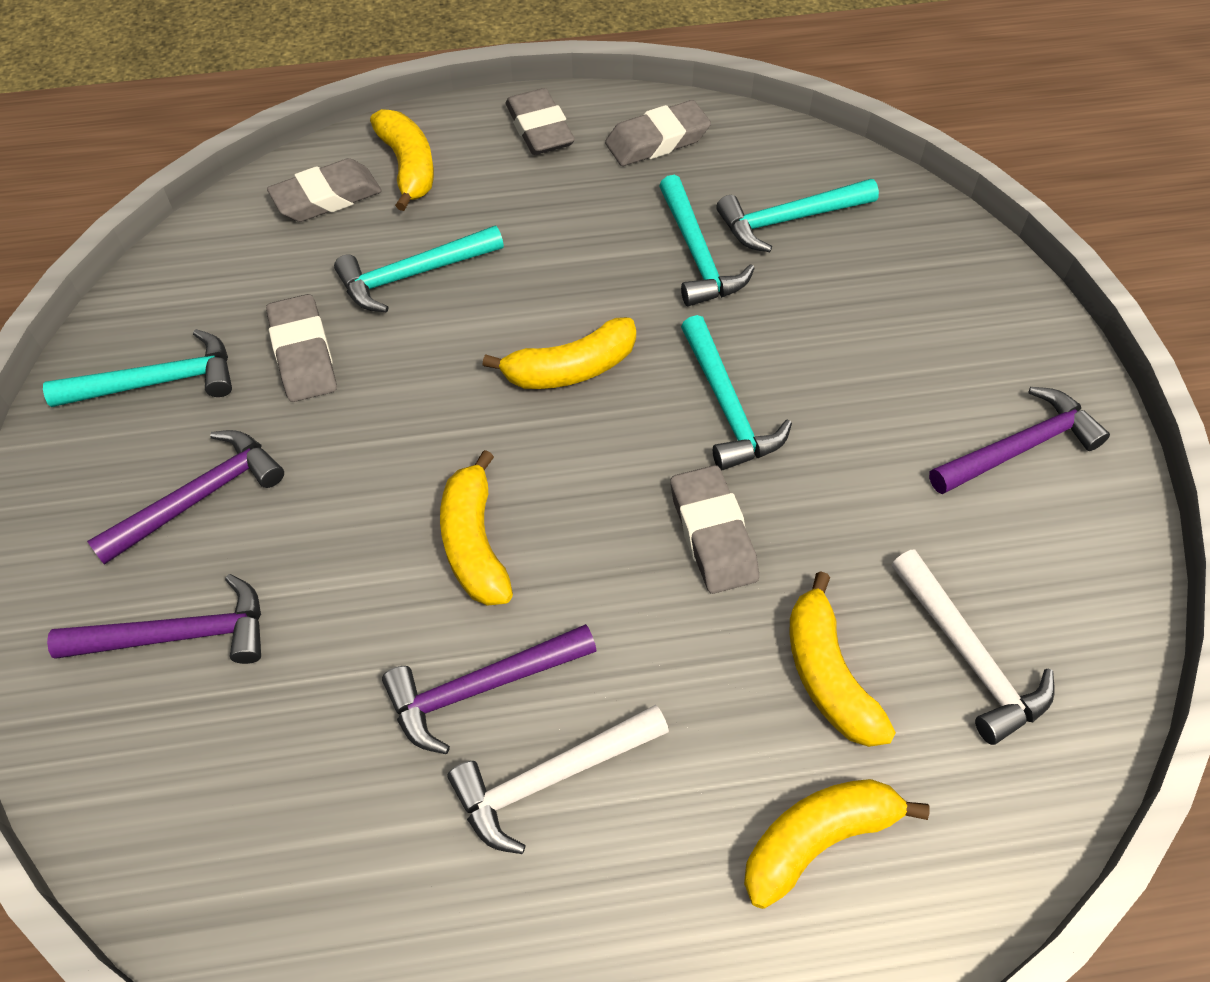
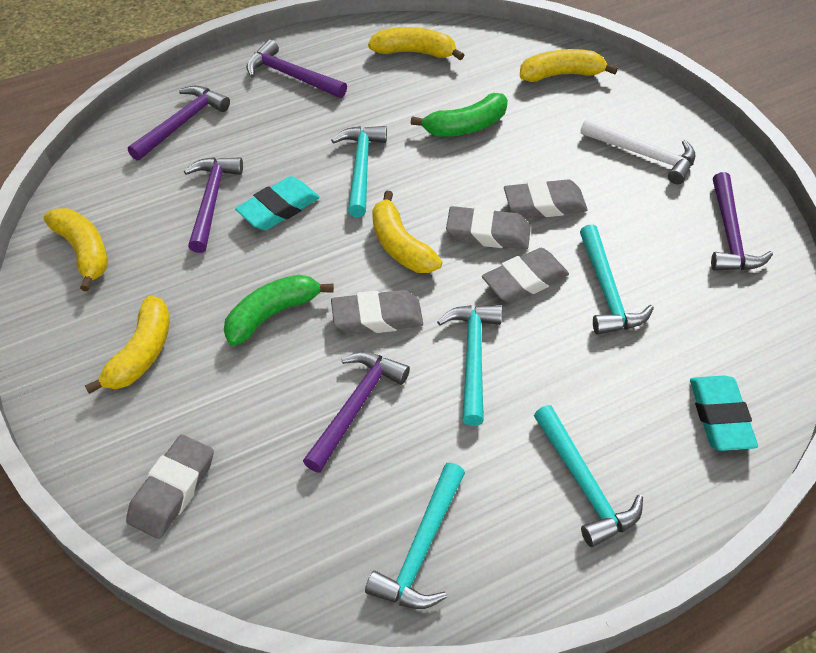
green banana: 0 -> 2
purple hammer: 4 -> 5
turquoise eraser: 0 -> 2
white hammer: 2 -> 1

